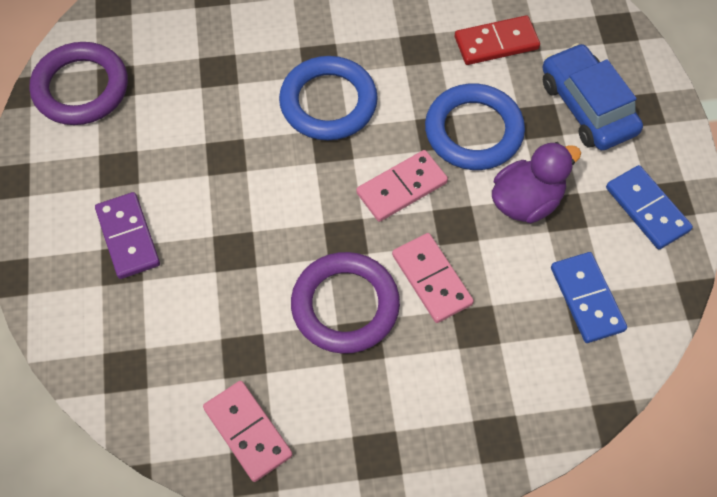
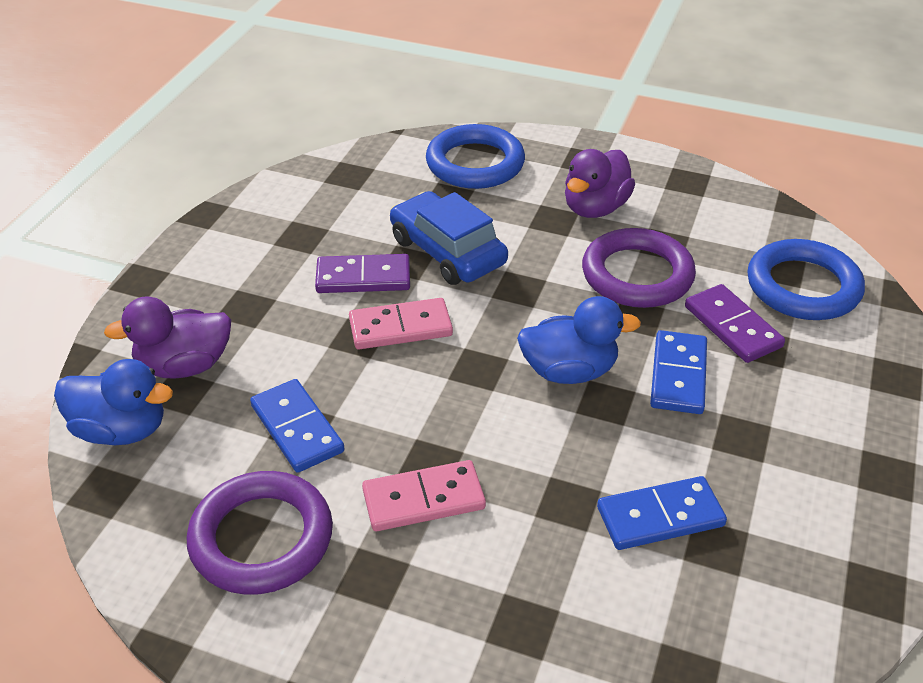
blue domino: 2 -> 3
blue duck: 0 -> 2
pink domino: 3 -> 2
purple domino: 1 -> 2
purple duck: 1 -> 2
red domino: 1 -> 0

